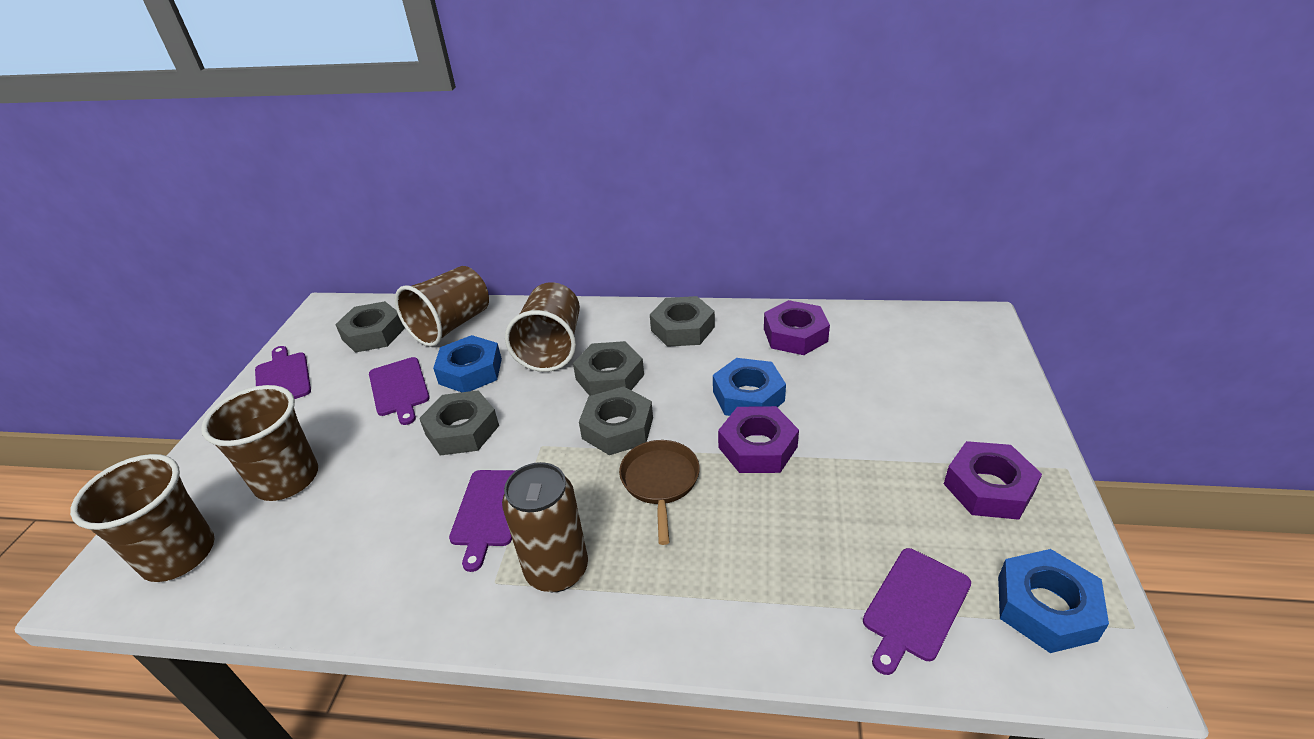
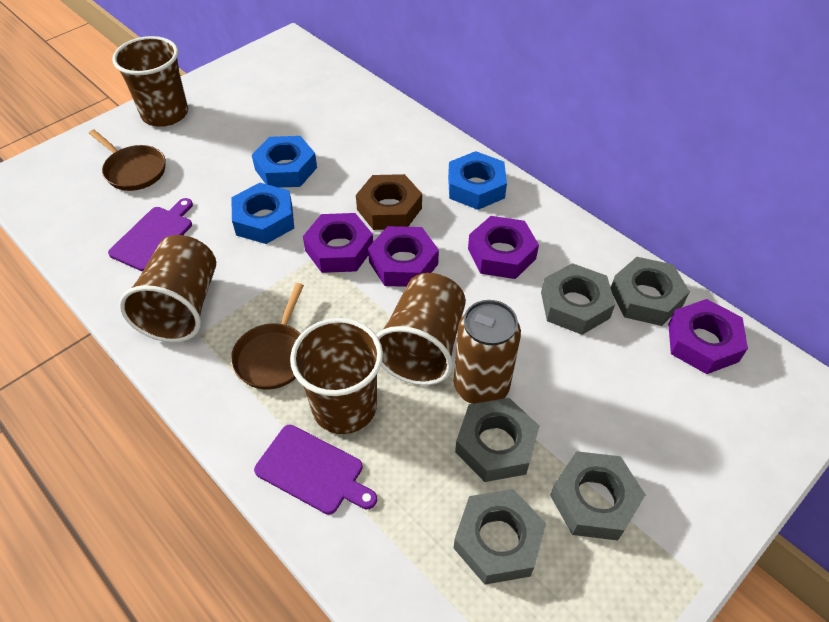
brown nut: 0 -> 1
brown pan: 1 -> 2
purple cutting board: 4 -> 2
purple nut: 3 -> 4

